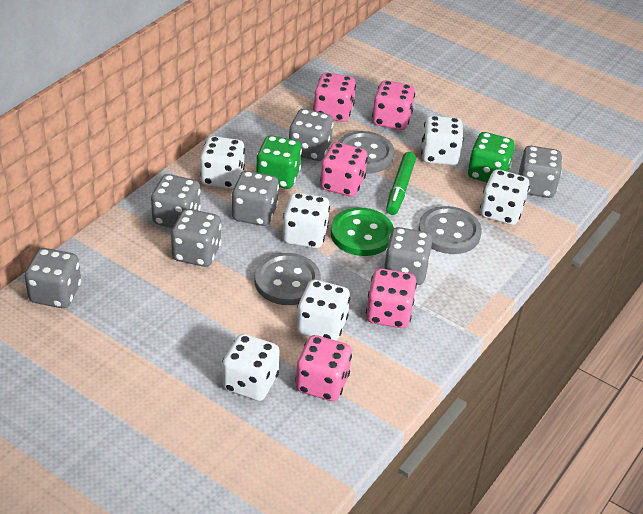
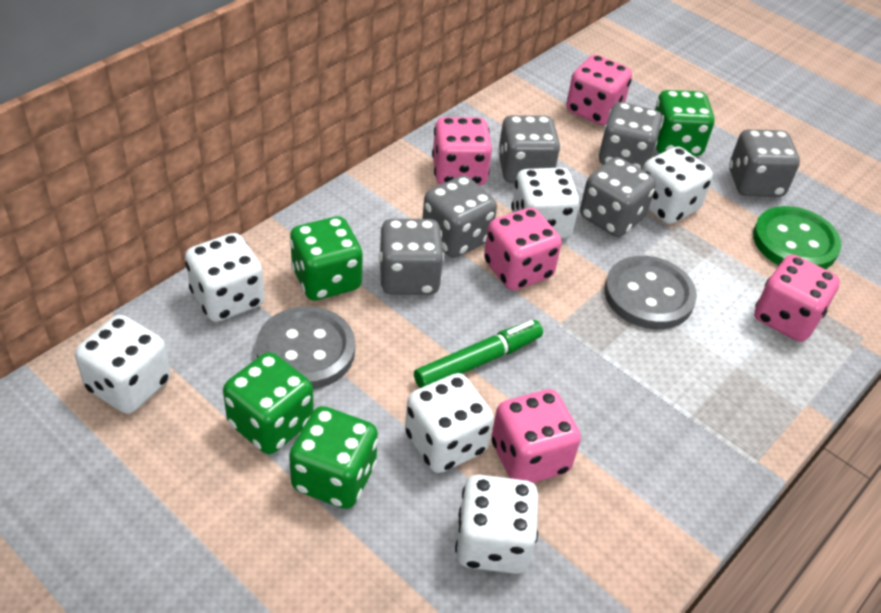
green dice: 2 -> 4
grey button: 3 -> 2
grey dice: 7 -> 6

